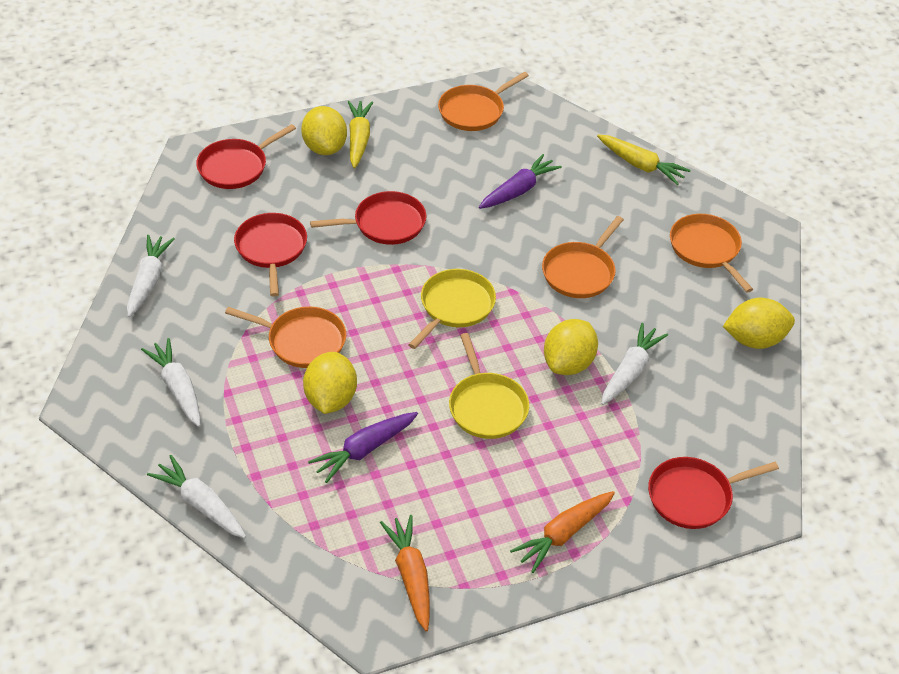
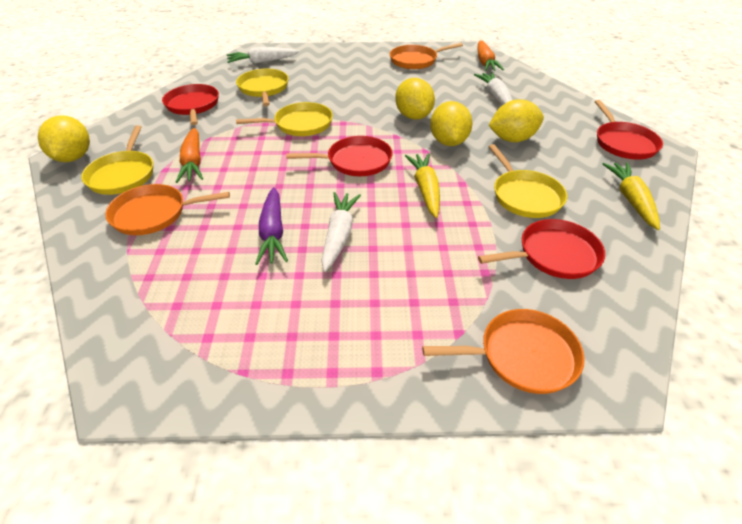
orange pan: 4 -> 3
purple carrot: 2 -> 1
white carrot: 4 -> 3
yellow pan: 2 -> 4

